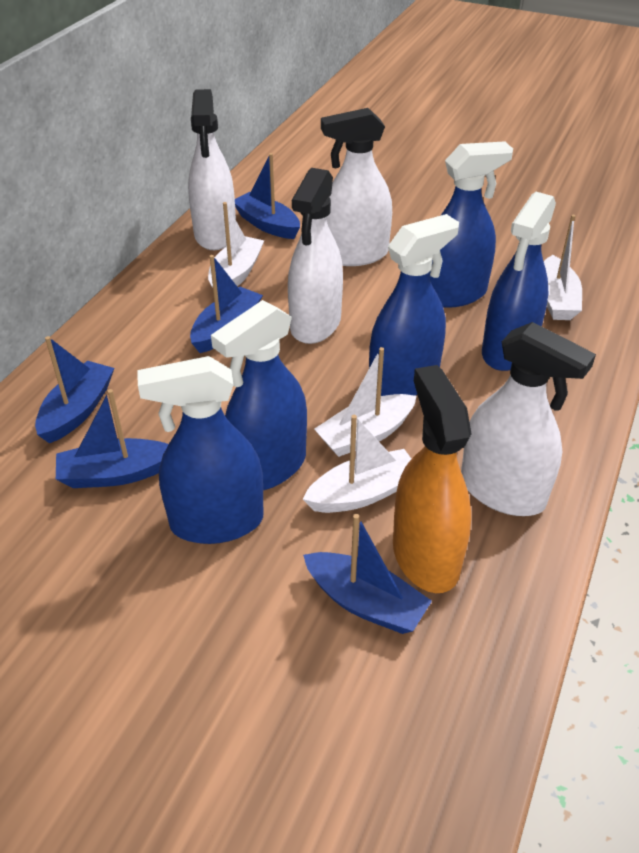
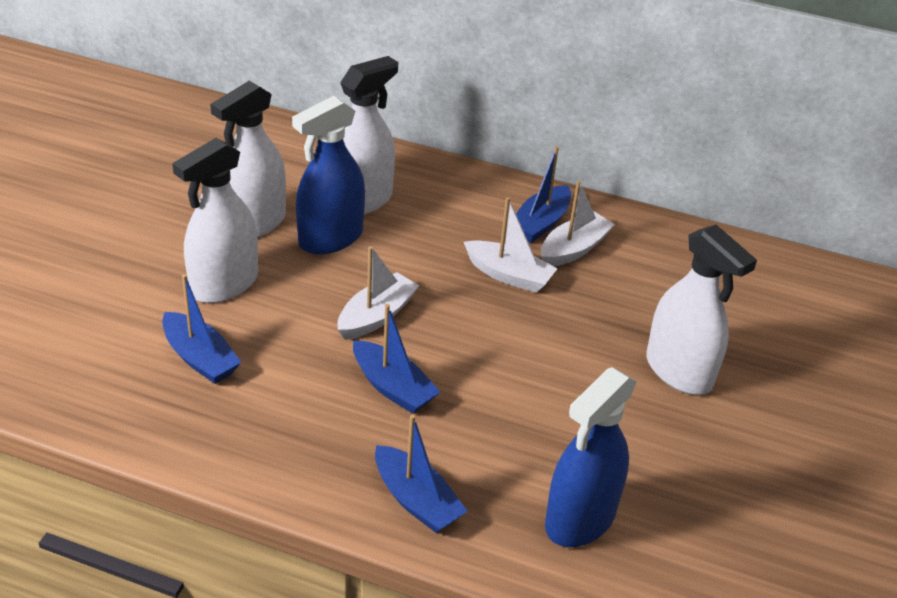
blue boat: 5 -> 4
blue spray bottle: 5 -> 2
orange spray bottle: 1 -> 0
white boat: 4 -> 3

